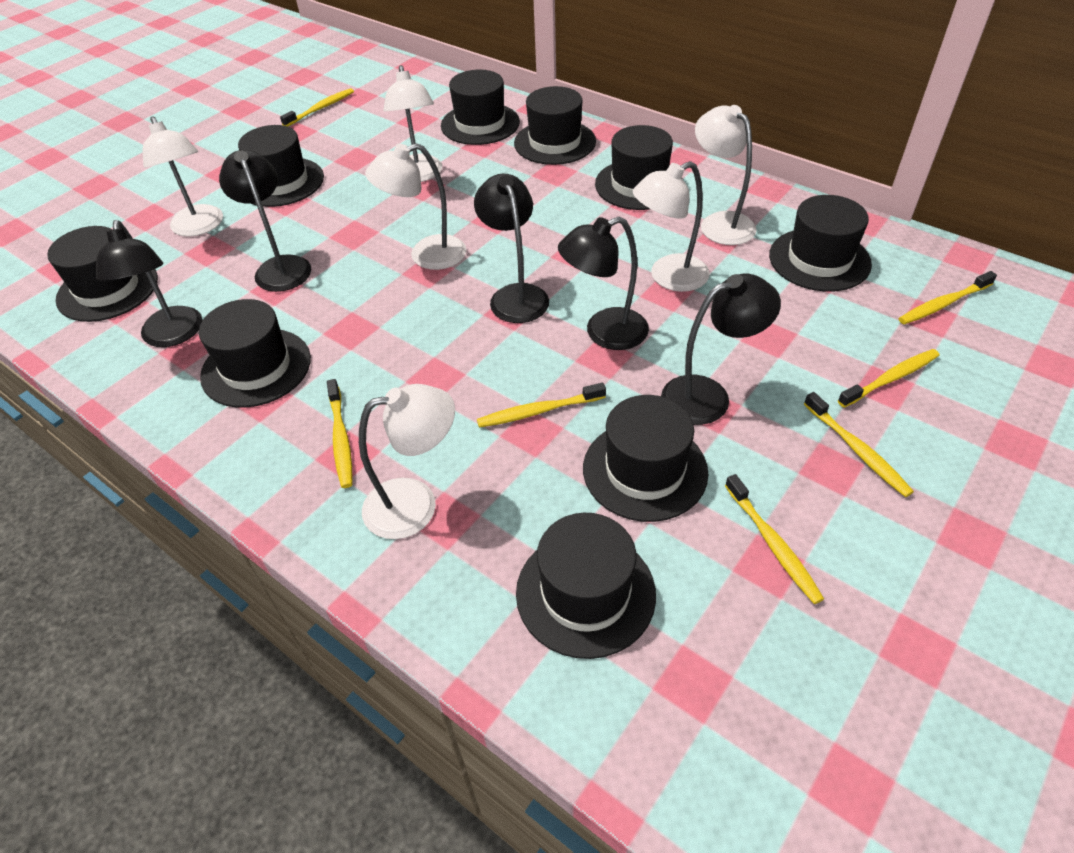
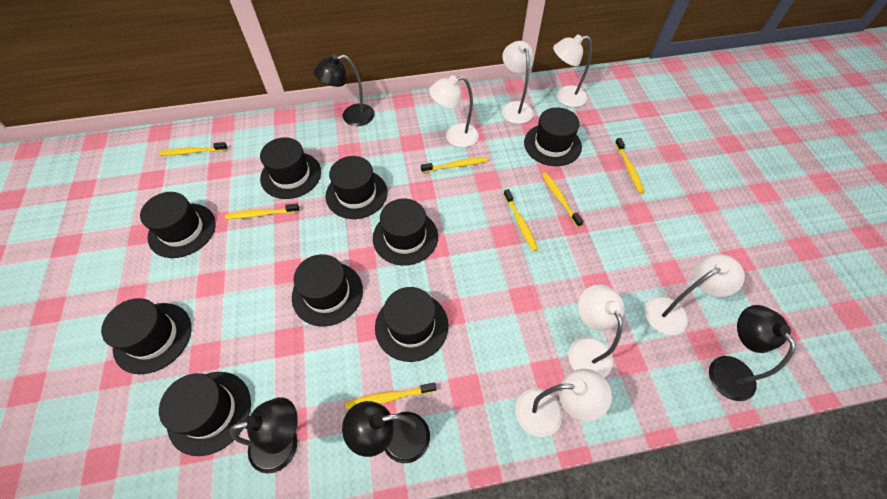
black lamp: 5 -> 4

